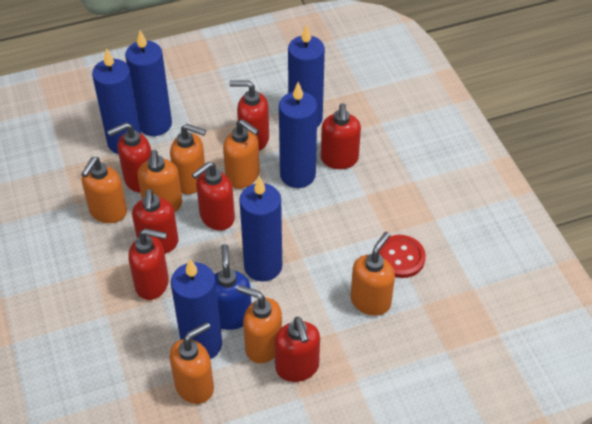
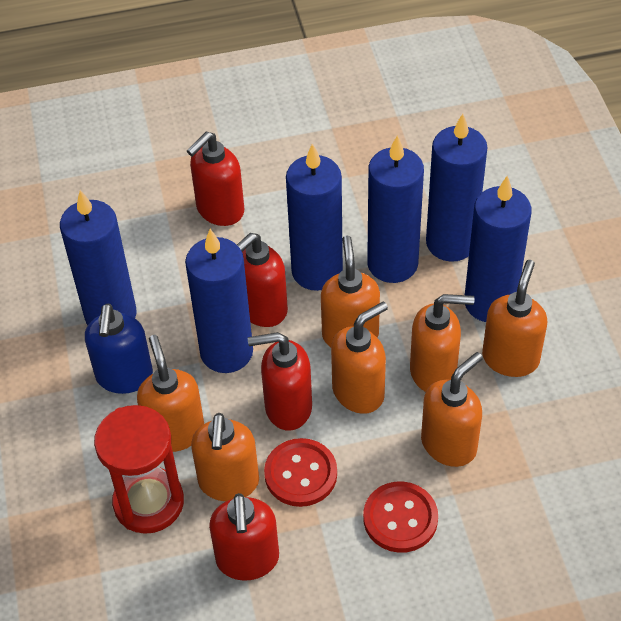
red button: 1 -> 2
red hourglass: 0 -> 1
red soap dispenser: 7 -> 4

